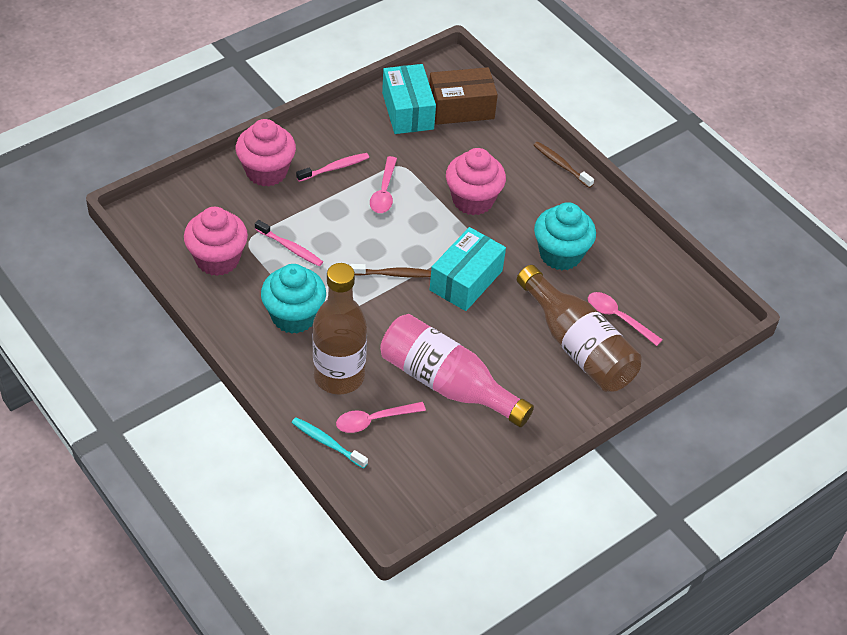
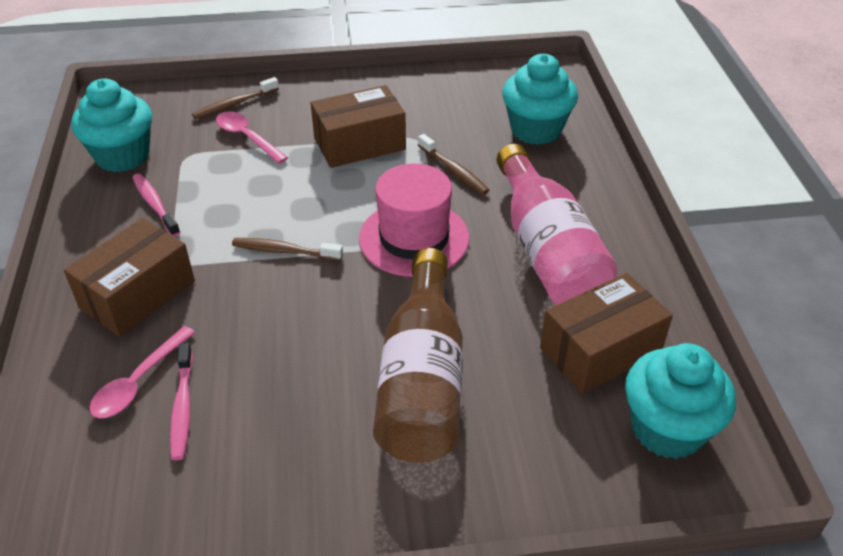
brown bottle: 2 -> 1
brown box: 1 -> 3
brown toothbrush: 2 -> 3
pink cupcake: 3 -> 0
pink hat: 0 -> 1
pink spoon: 3 -> 2
turquoise box: 2 -> 0
turquoise cupcake: 2 -> 3
turquoise toothbrush: 1 -> 0

